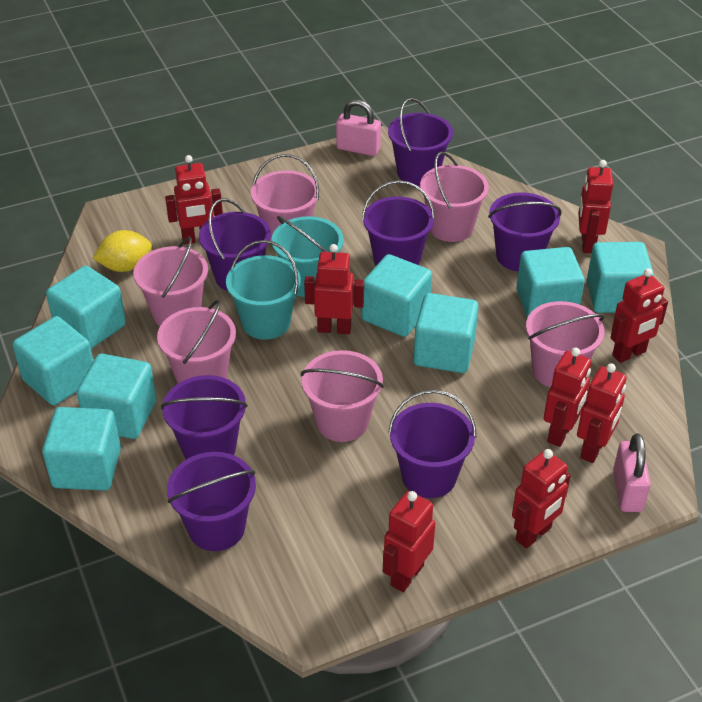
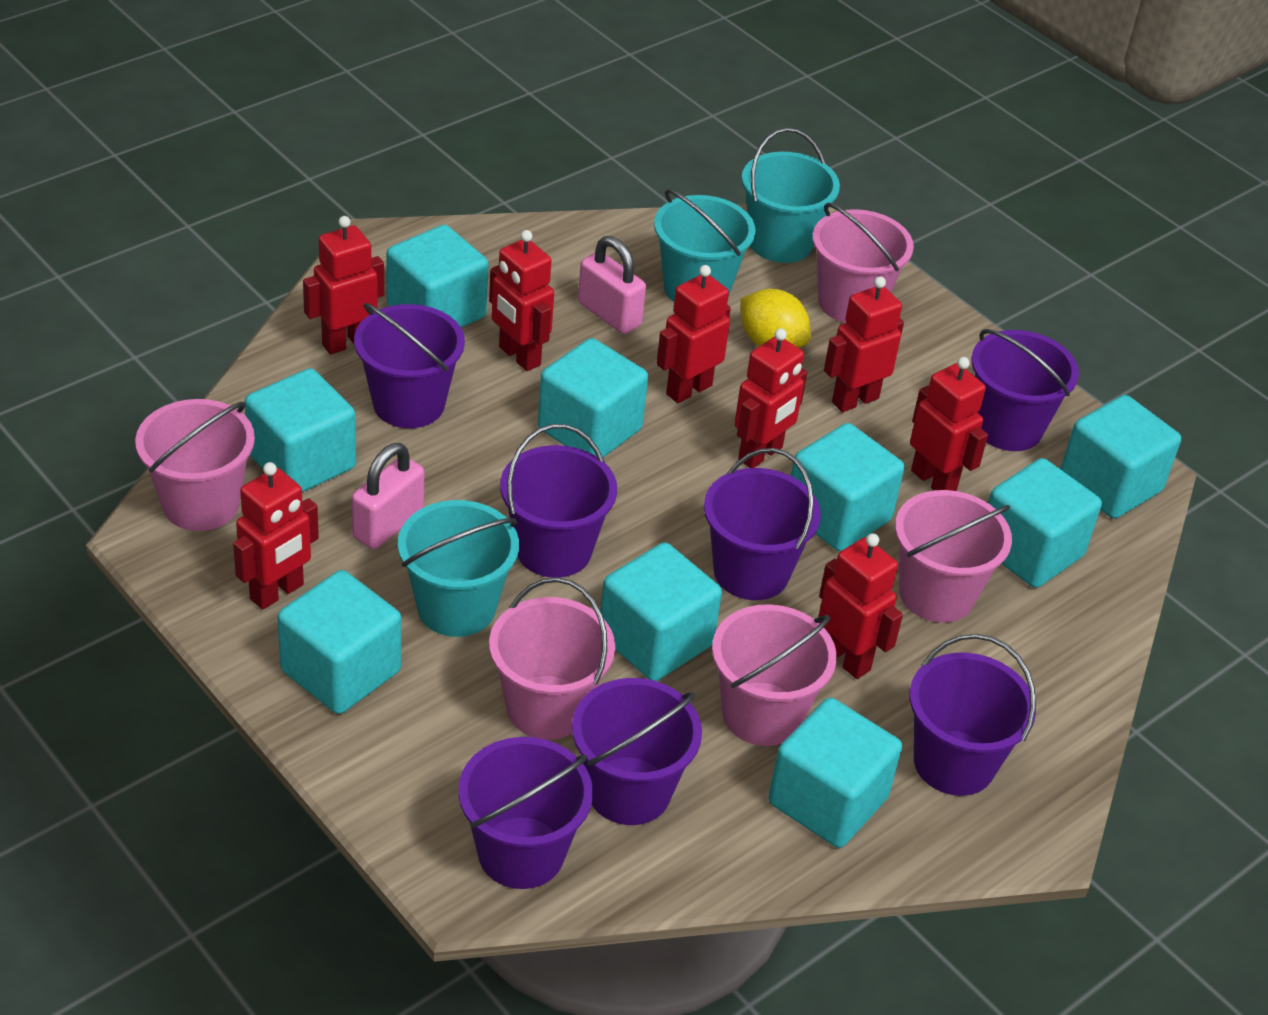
pink bucket: 6 -> 5
turquoise bucket: 2 -> 3
turquoise cube: 8 -> 9

